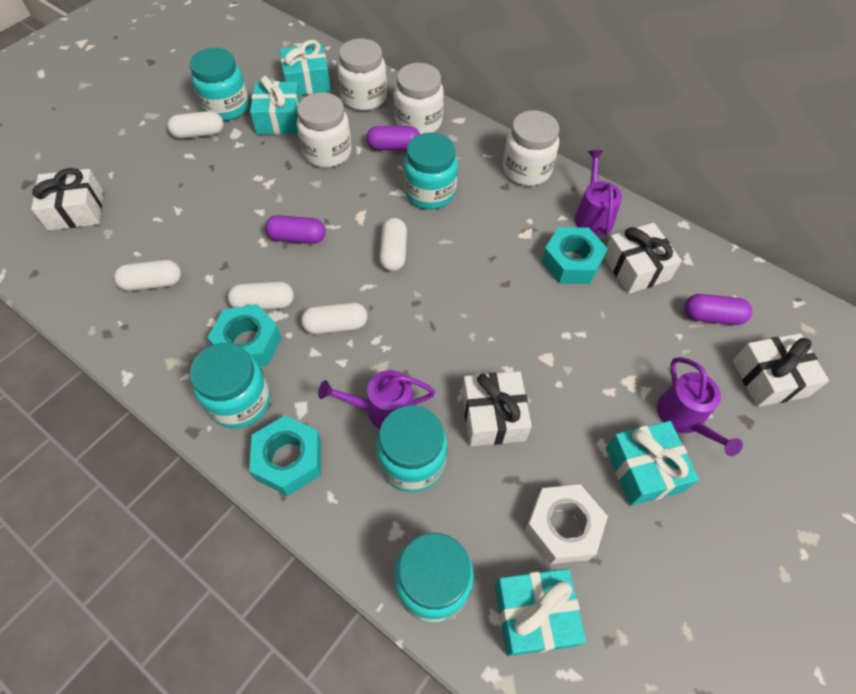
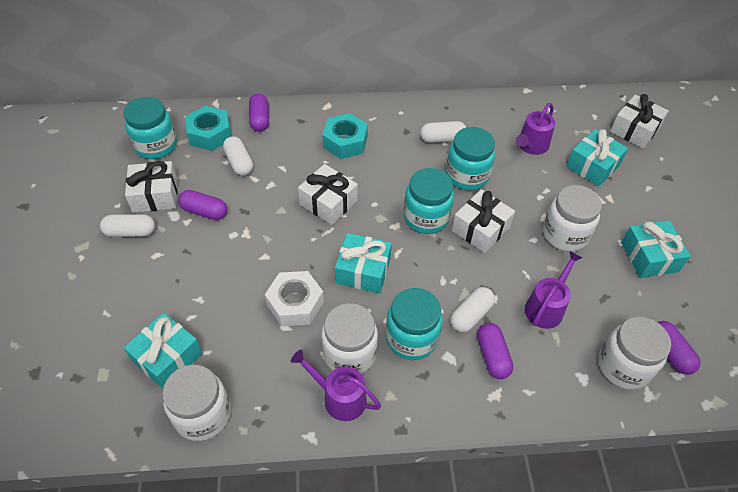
purple capsule: 3 -> 4
turquoise jar: 5 -> 4
turquoise nut: 3 -> 2
white capsule: 5 -> 4

